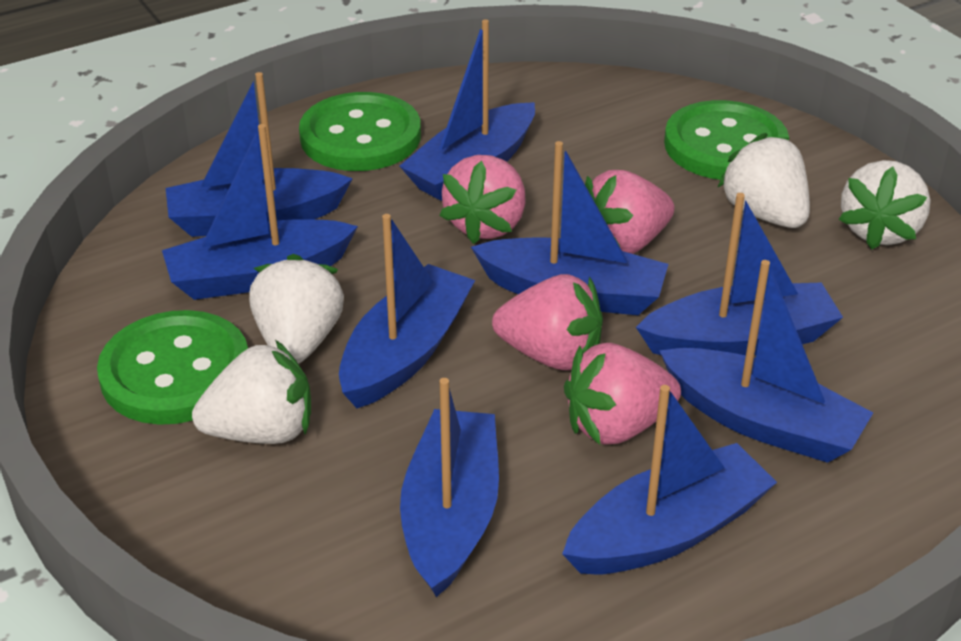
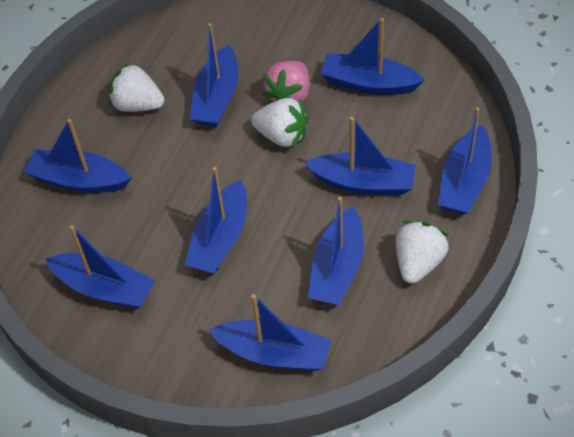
green button: 3 -> 0
pink strawberry: 4 -> 1
white strawberry: 4 -> 3

